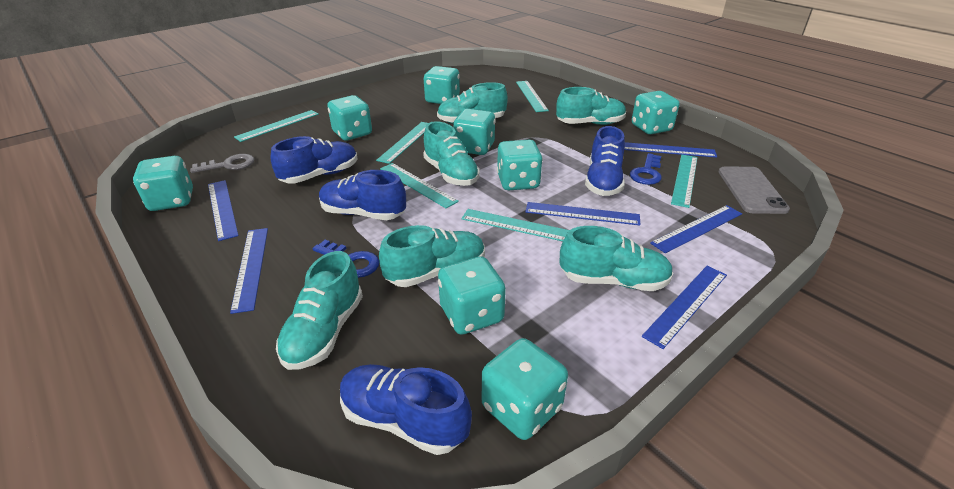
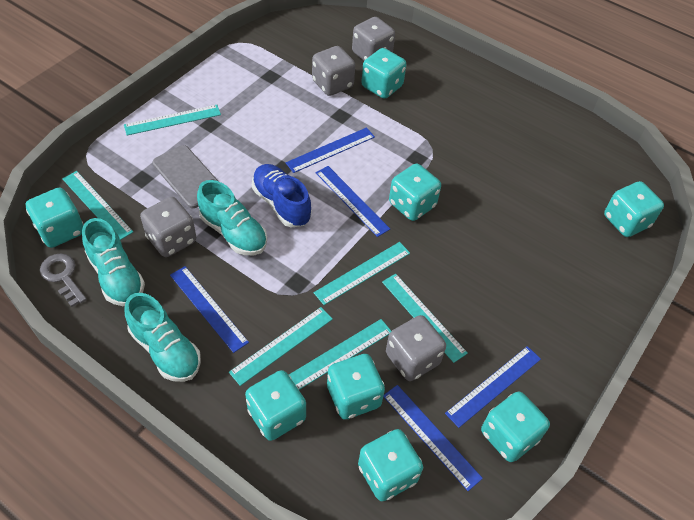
blue key: 2 -> 0
blue ruler: 6 -> 5
blue shoe: 4 -> 1
grey dice: 0 -> 4
turquoise shoe: 6 -> 3

